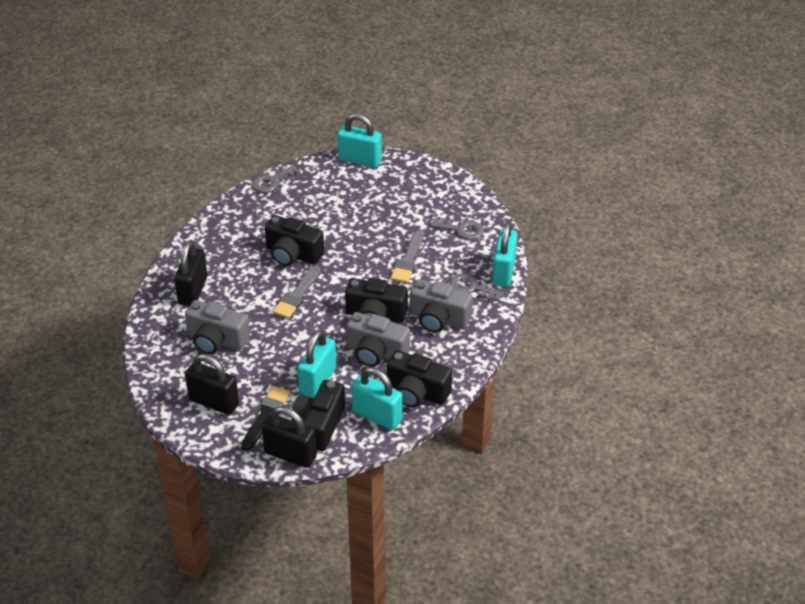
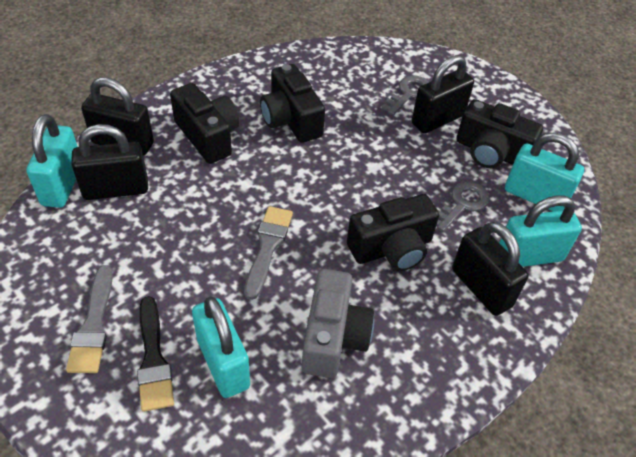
black padlock: 3 -> 4
grey camera: 3 -> 1
grey key: 3 -> 2

